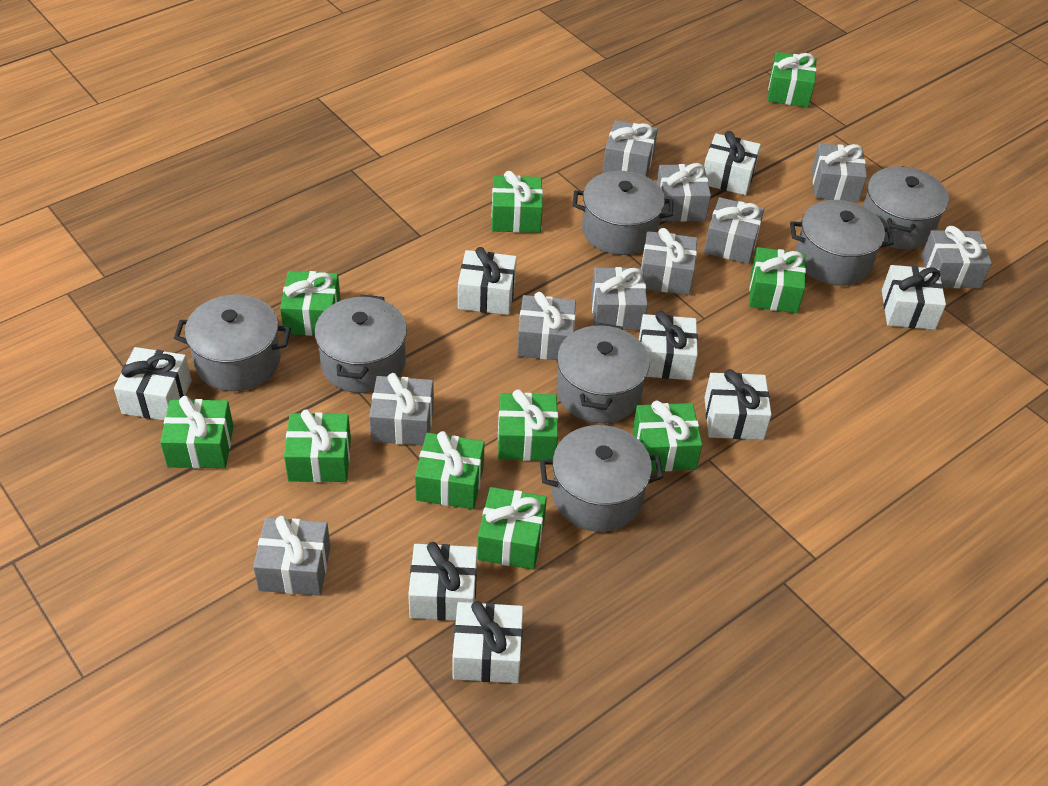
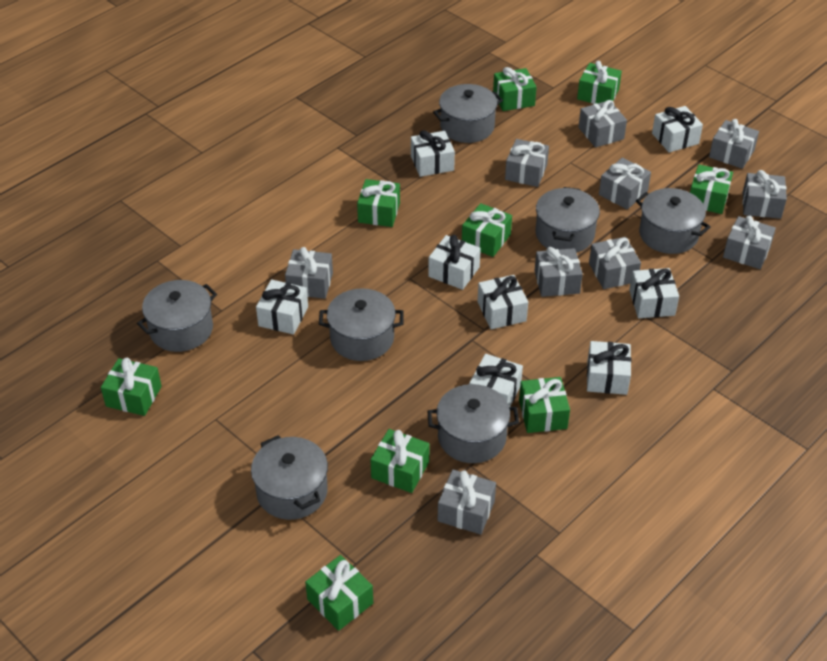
green gift: 10 -> 9

